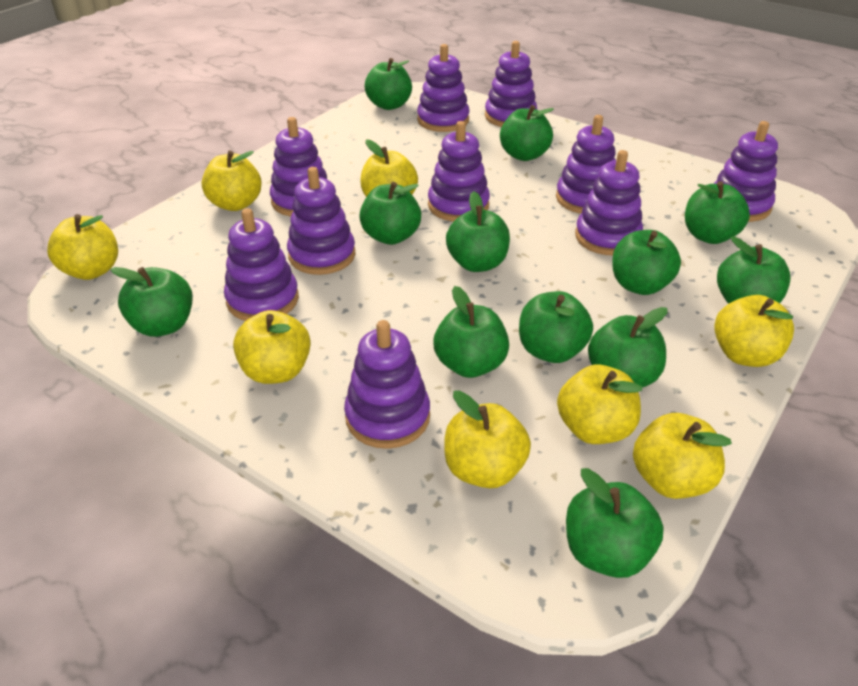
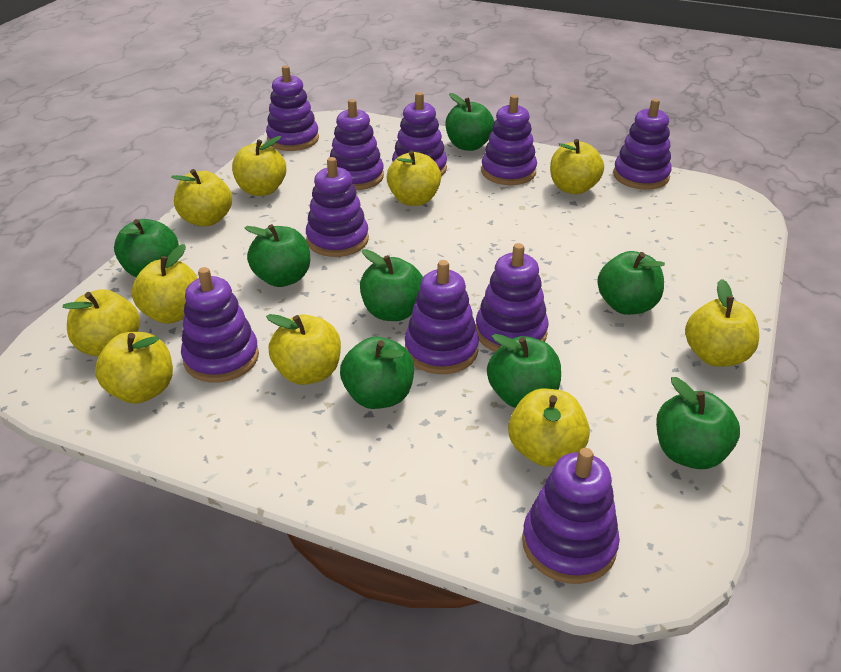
green apple: 12 -> 8
yellow apple: 8 -> 10

